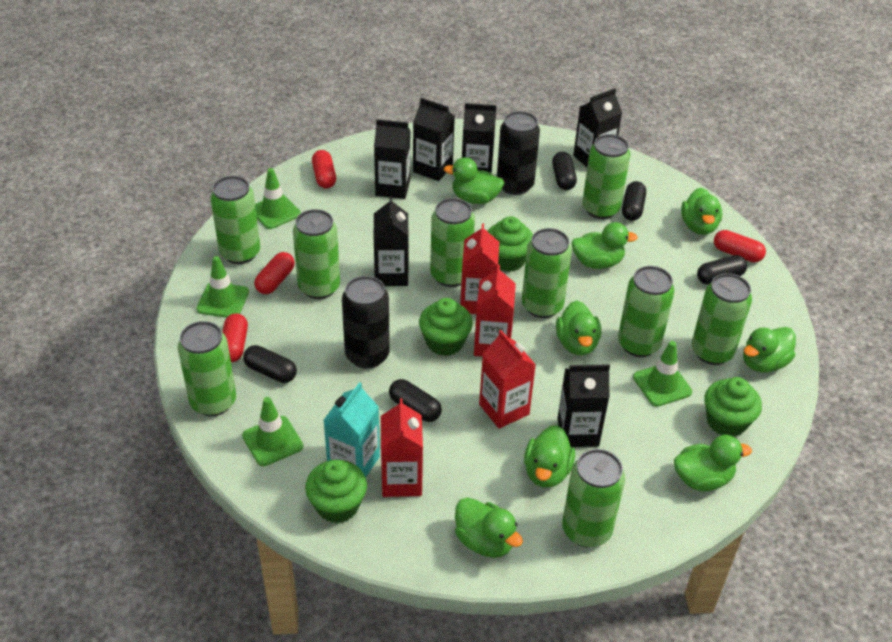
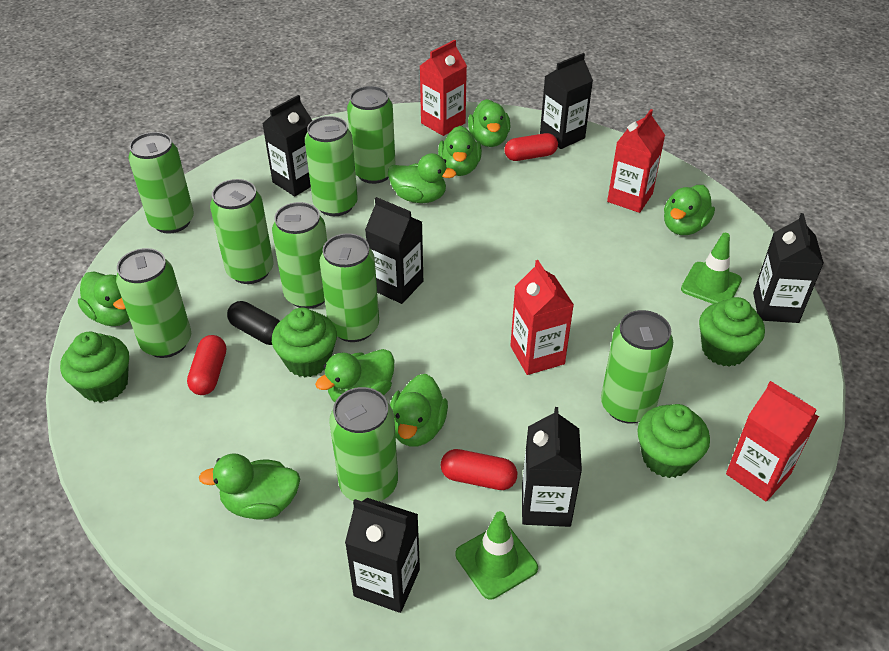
black can: 2 -> 0
black capsule: 5 -> 1
green traffic cone: 4 -> 2
red capsule: 4 -> 3
turquoise carton: 1 -> 0

